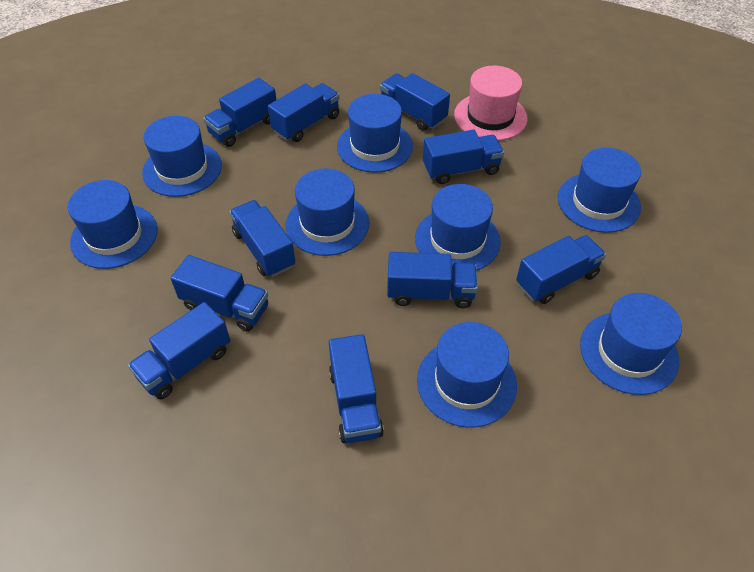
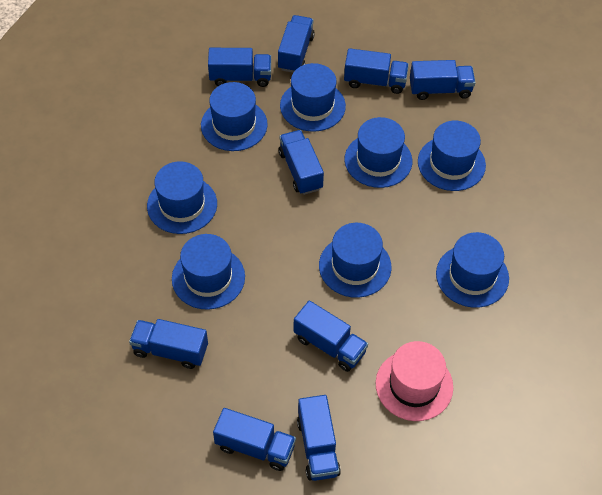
blue truck: 10 -> 9

